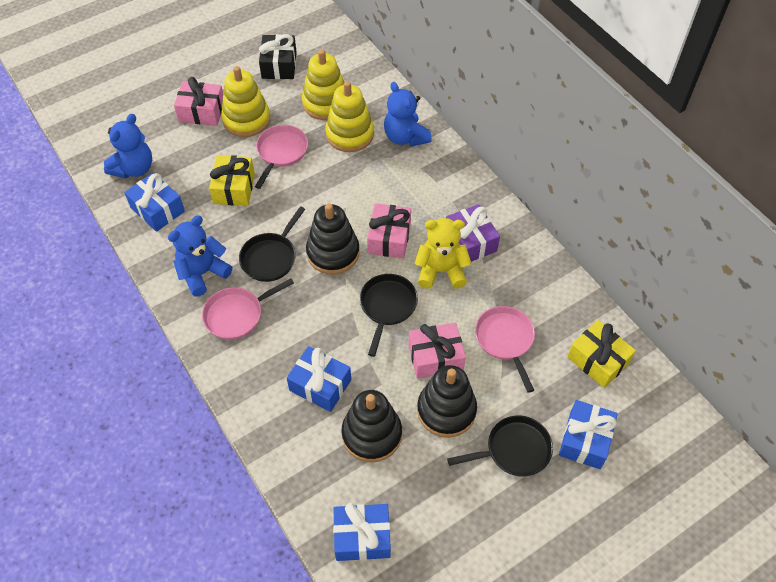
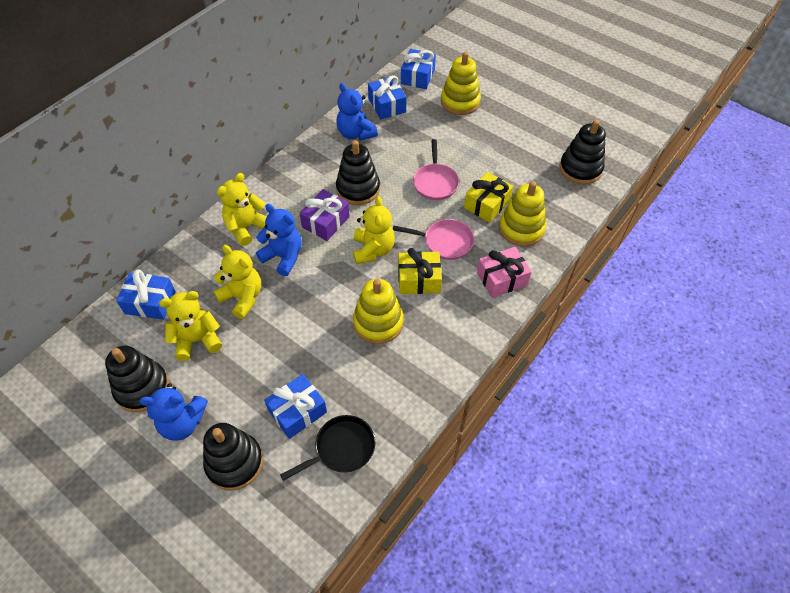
black gift: 1 -> 0
black pan: 3 -> 1
black stacking toy: 3 -> 4
pink gift: 3 -> 1
pink pan: 3 -> 2
yellow teddy bear: 1 -> 4

